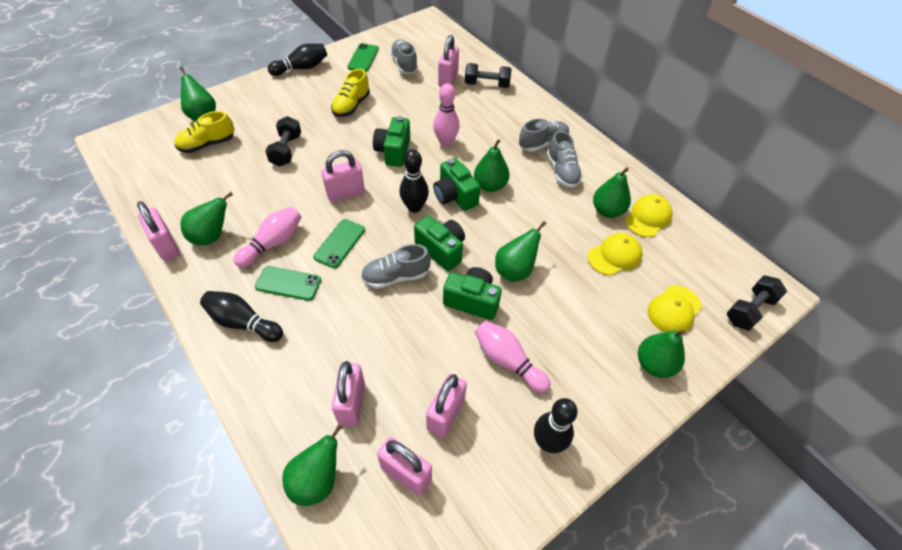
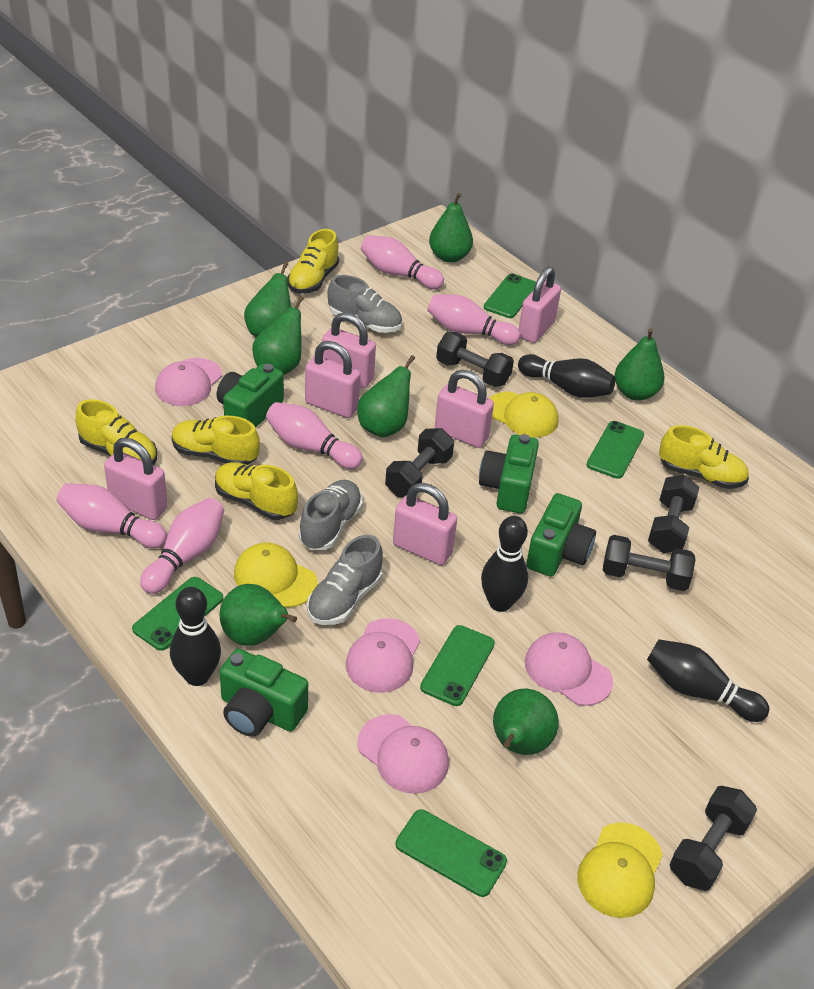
black dumbbell: 3 -> 5
green phone: 3 -> 5
grey shoe: 4 -> 3
pink bowling pin: 3 -> 5
pink cap: 0 -> 4
yellow shoe: 2 -> 5

